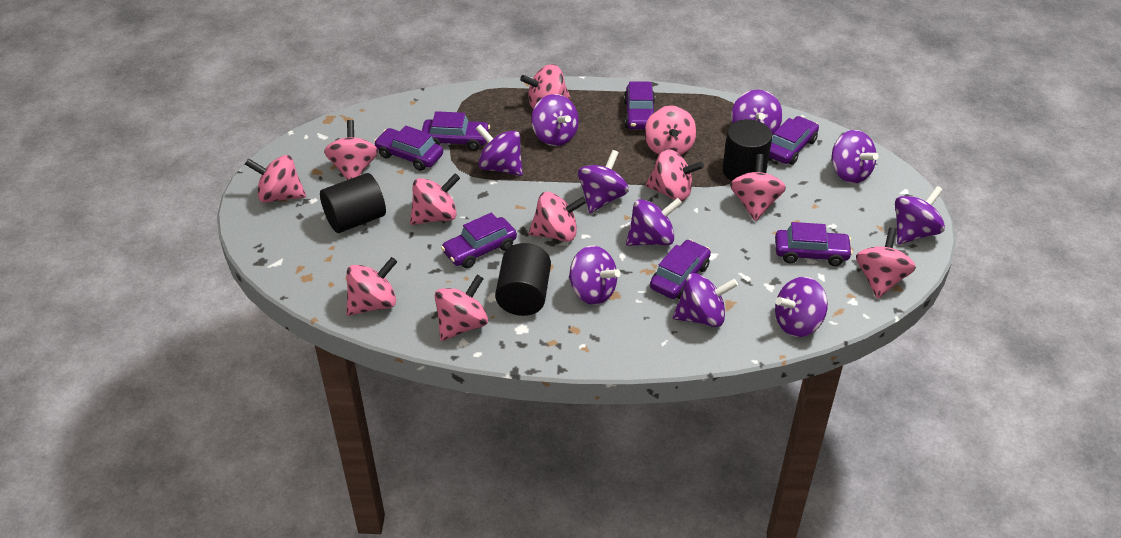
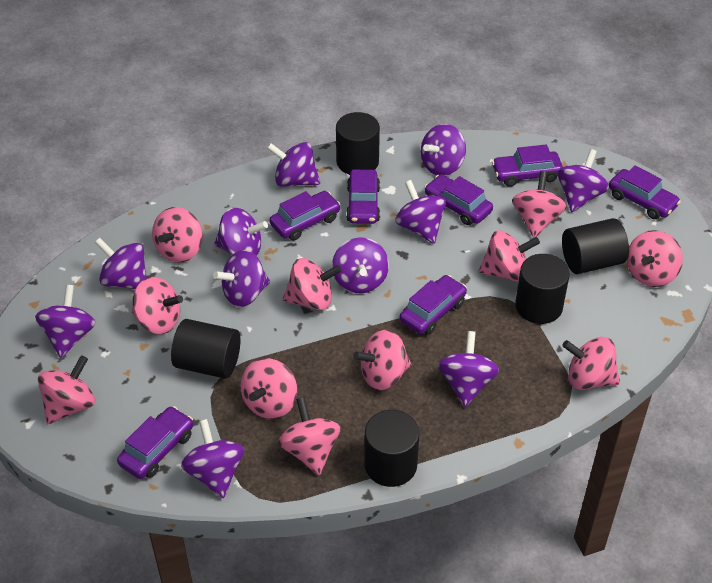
black cylinder: 3 -> 5
purple spinning top: 10 -> 11

